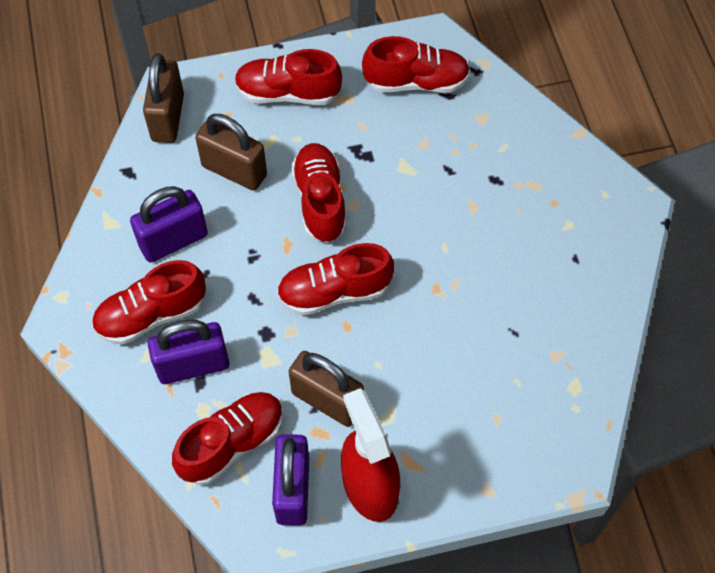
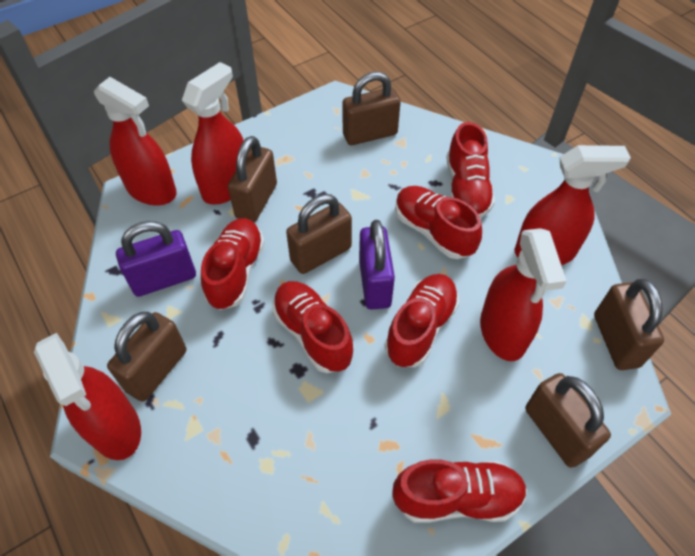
brown padlock: 3 -> 6
purple padlock: 3 -> 2
red spray bottle: 1 -> 5

